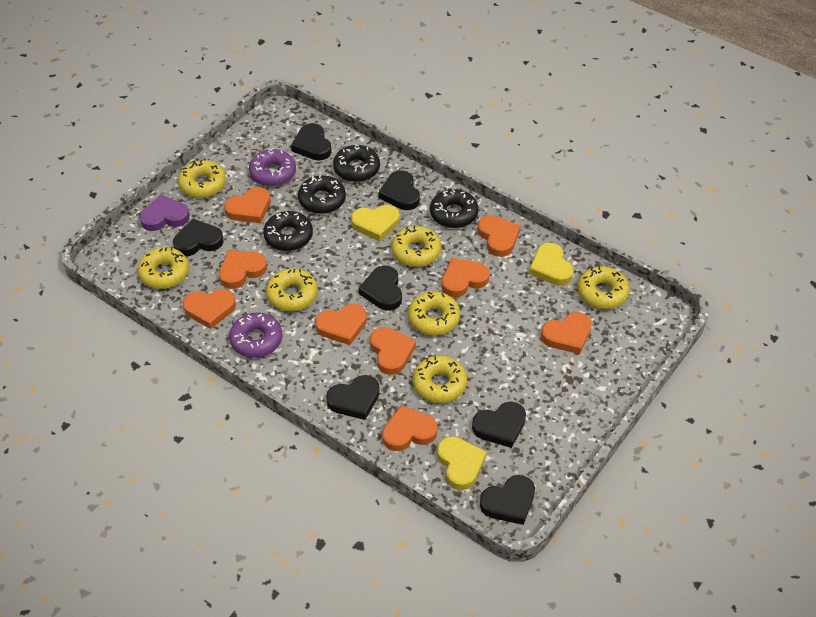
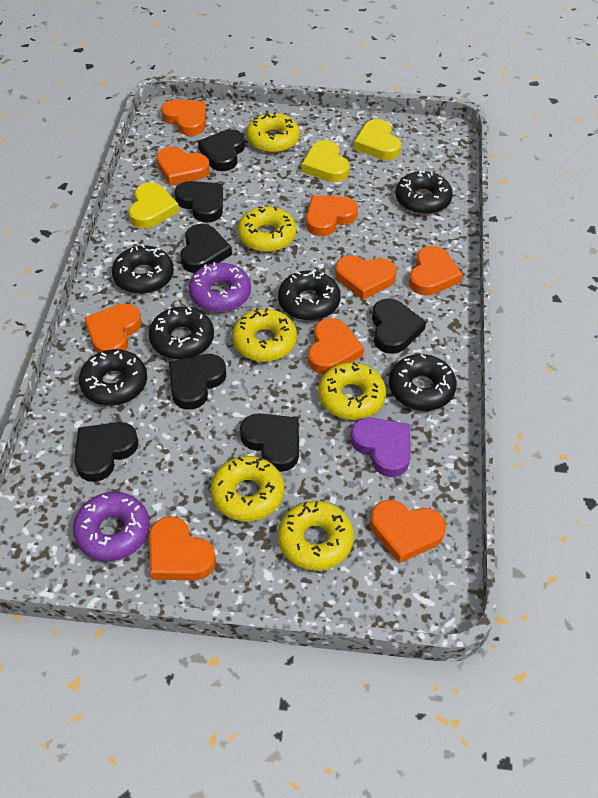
black donut: 4 -> 6
yellow donut: 7 -> 6

